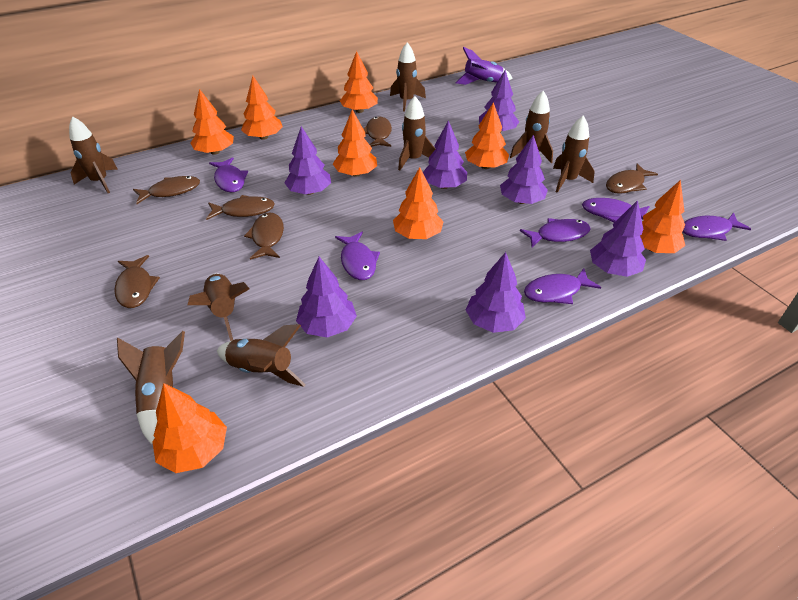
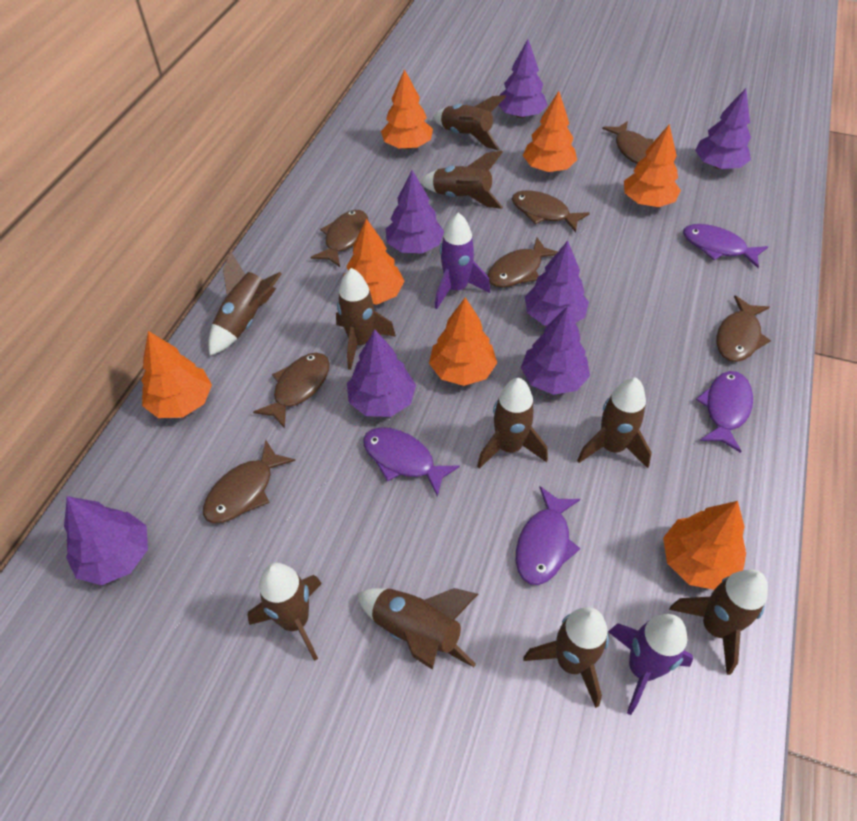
brown fish: 6 -> 7
brown rocket: 8 -> 10
orange tree: 8 -> 7
purple fish: 6 -> 4
purple rocket: 1 -> 2

